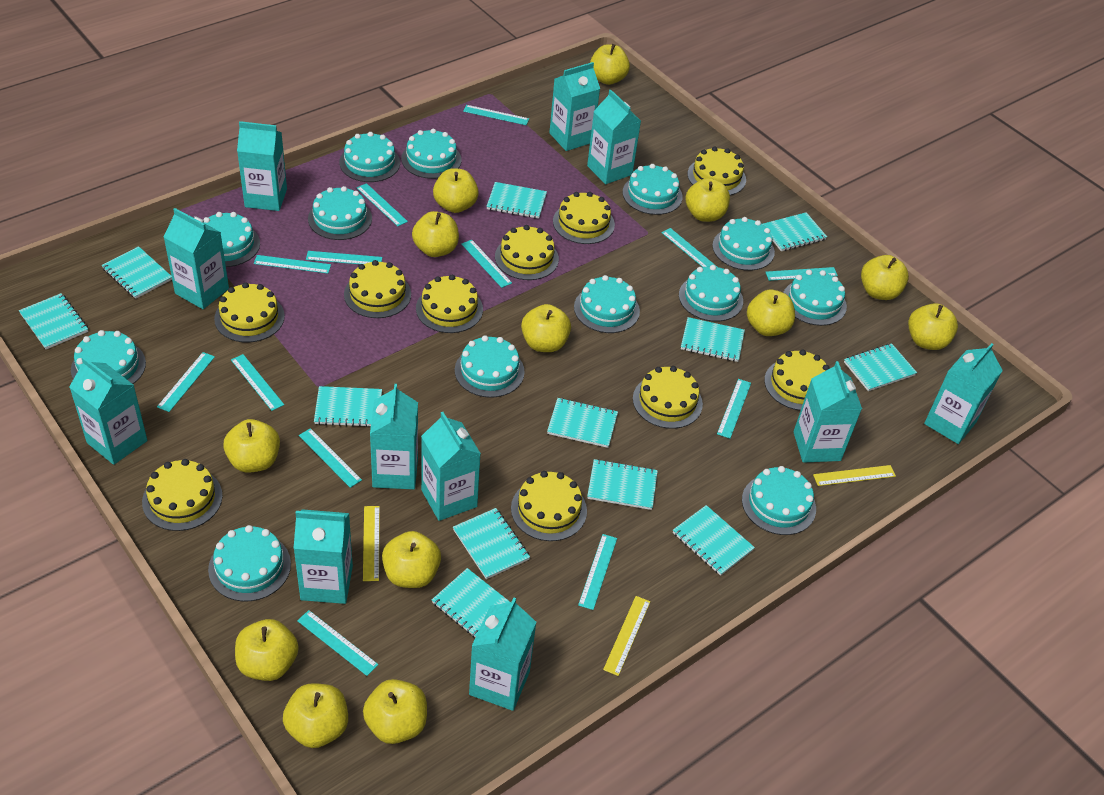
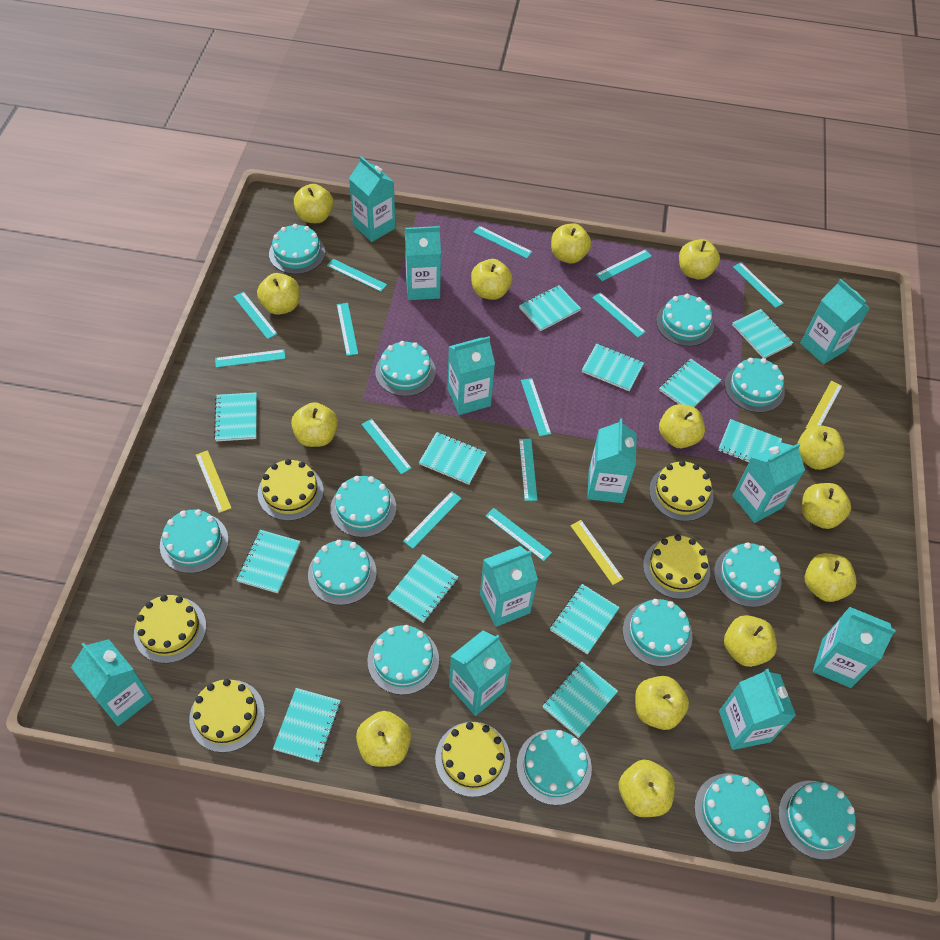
yellow apple: 13 -> 14
yellow cake: 10 -> 6

